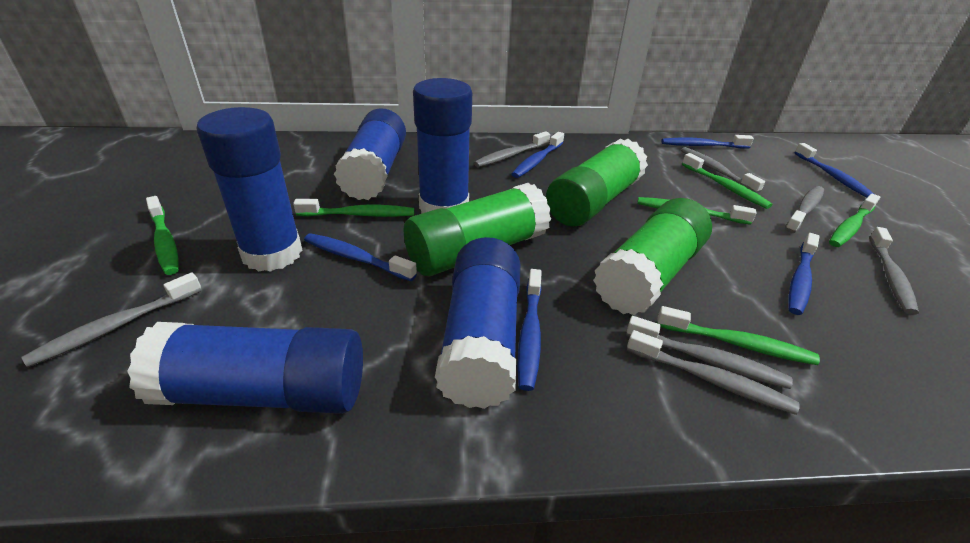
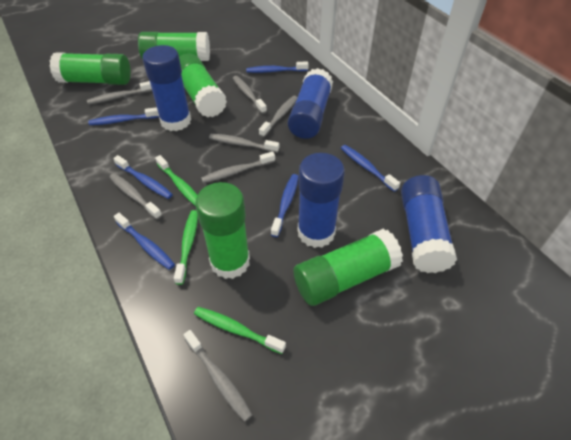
blue glue stick: 5 -> 4
green glue stick: 3 -> 5
green toothbrush: 6 -> 3

